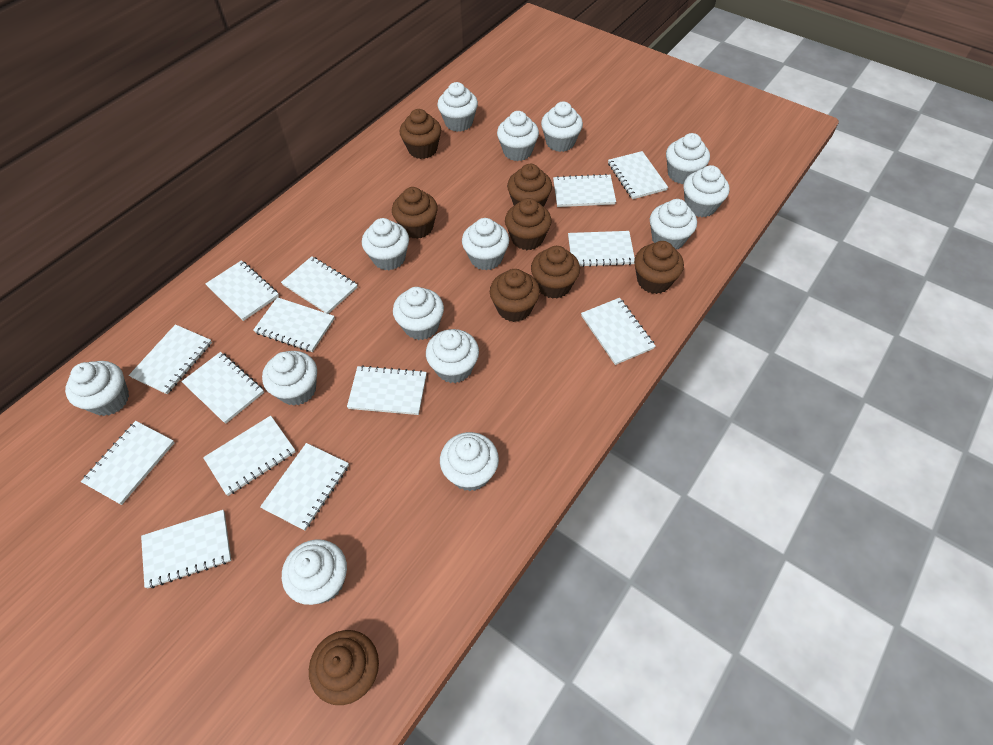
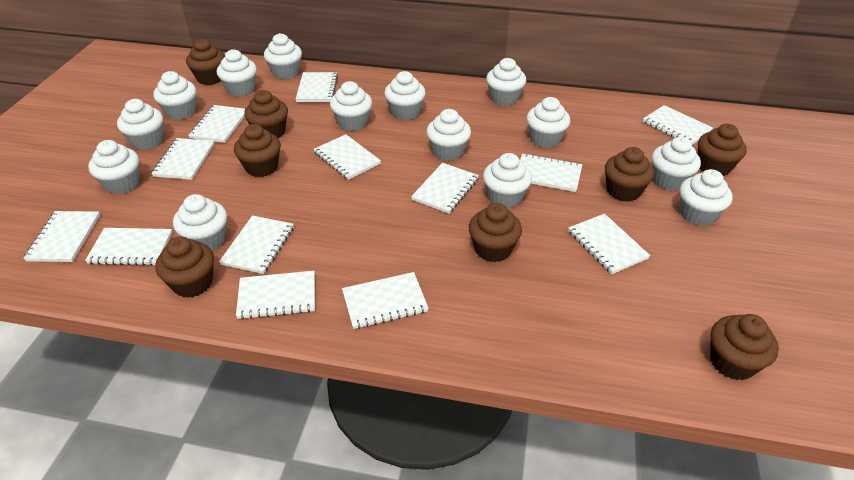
white notebook: 14 -> 13

